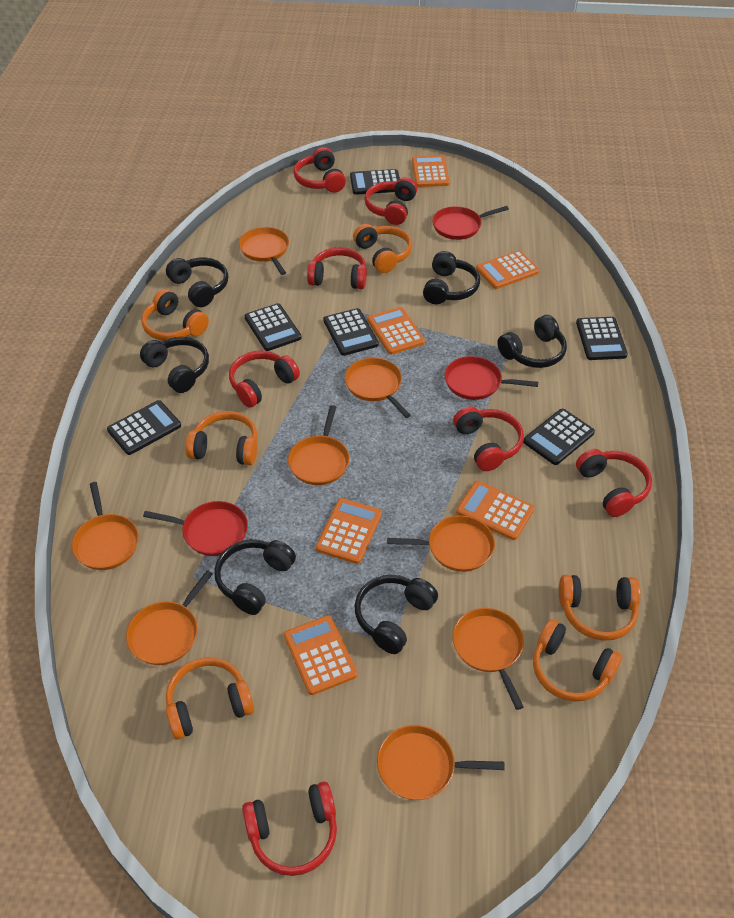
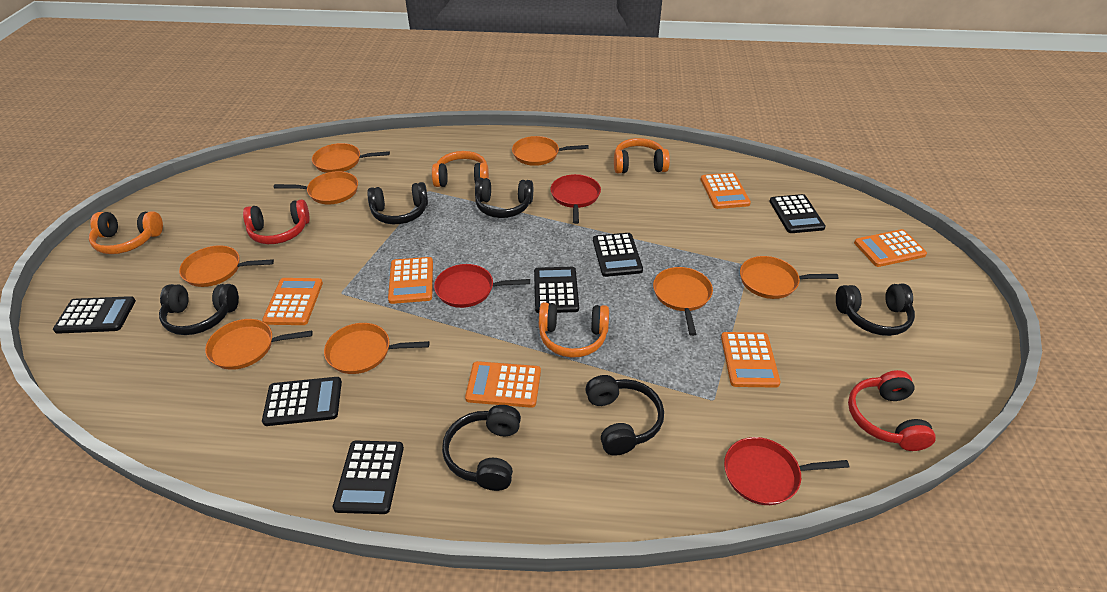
orange headphones: 6 -> 4
red headphones: 7 -> 2

